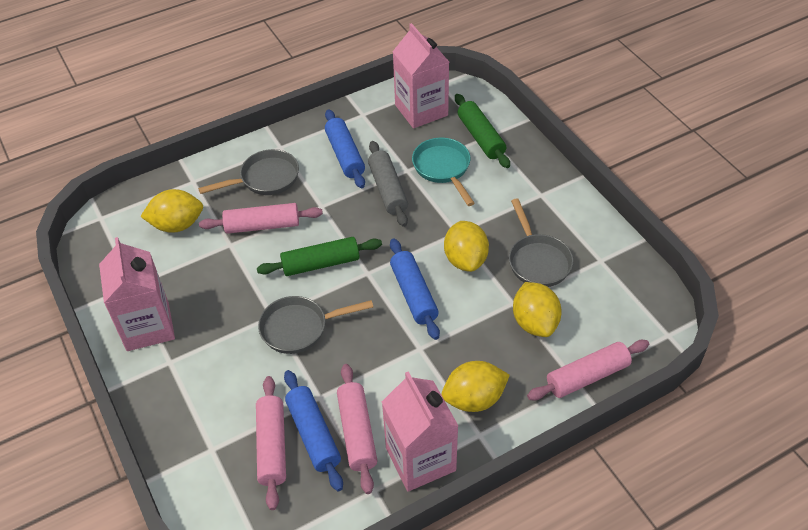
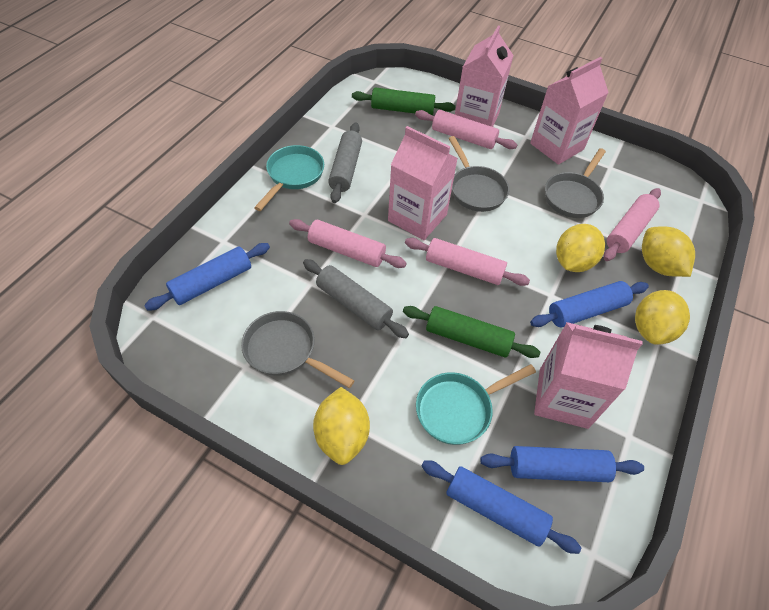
blue rolling pin: 3 -> 4
grey rolling pin: 1 -> 2
pink carton: 3 -> 4
turquoise pan: 1 -> 2

